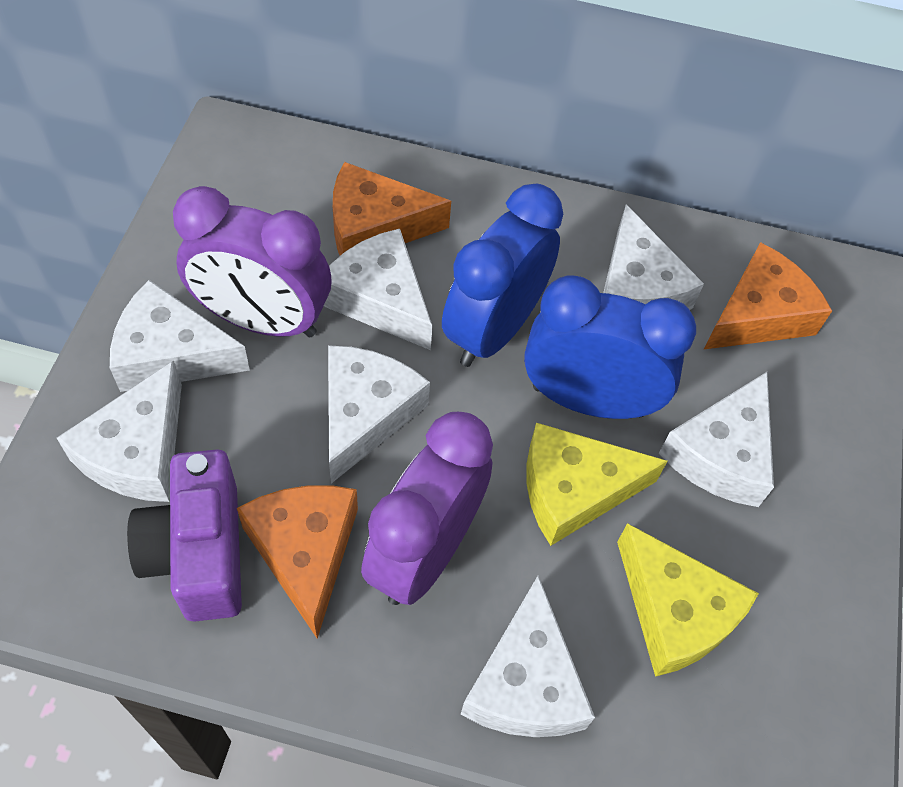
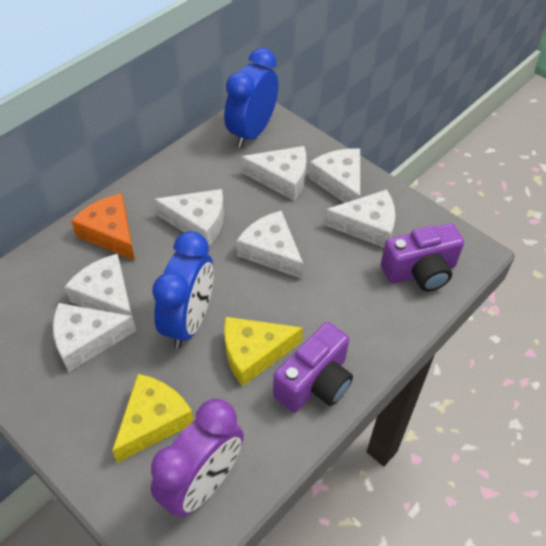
orange cheese: 3 -> 1
purple camera: 1 -> 2
purple clock: 2 -> 1

